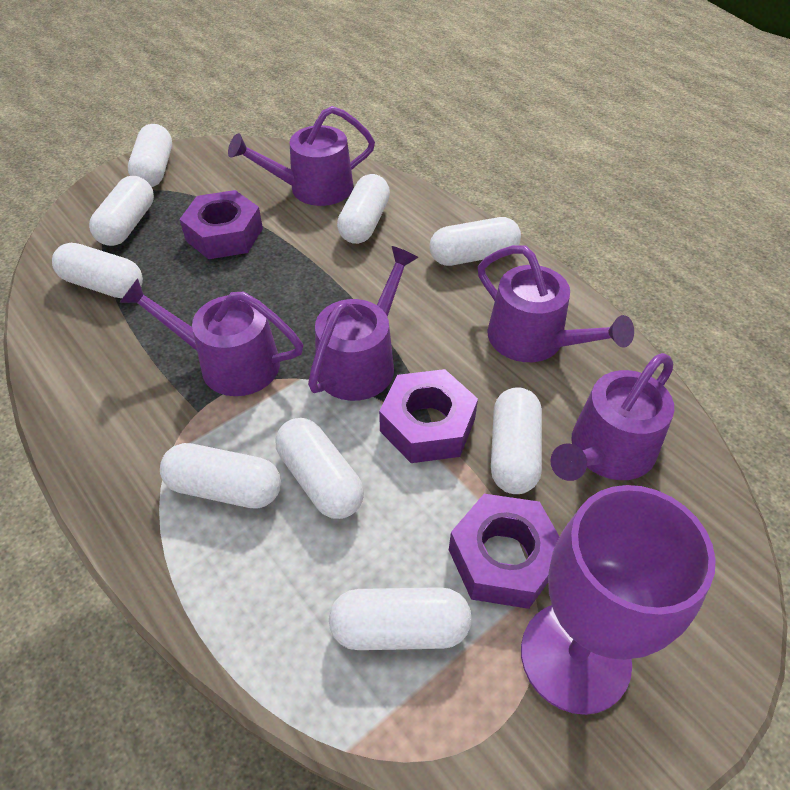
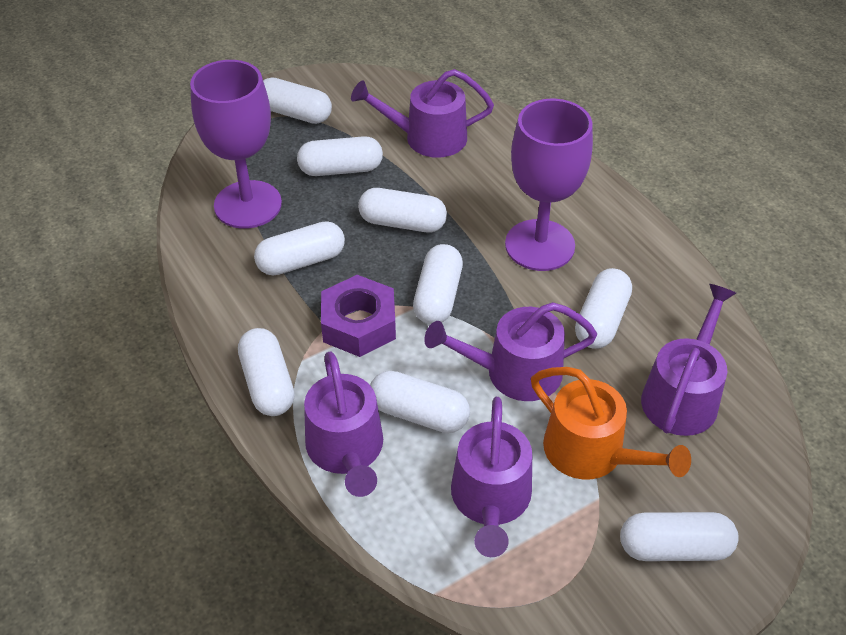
orange watering can: 0 -> 1
purple goblet: 1 -> 2
purple nut: 3 -> 1

